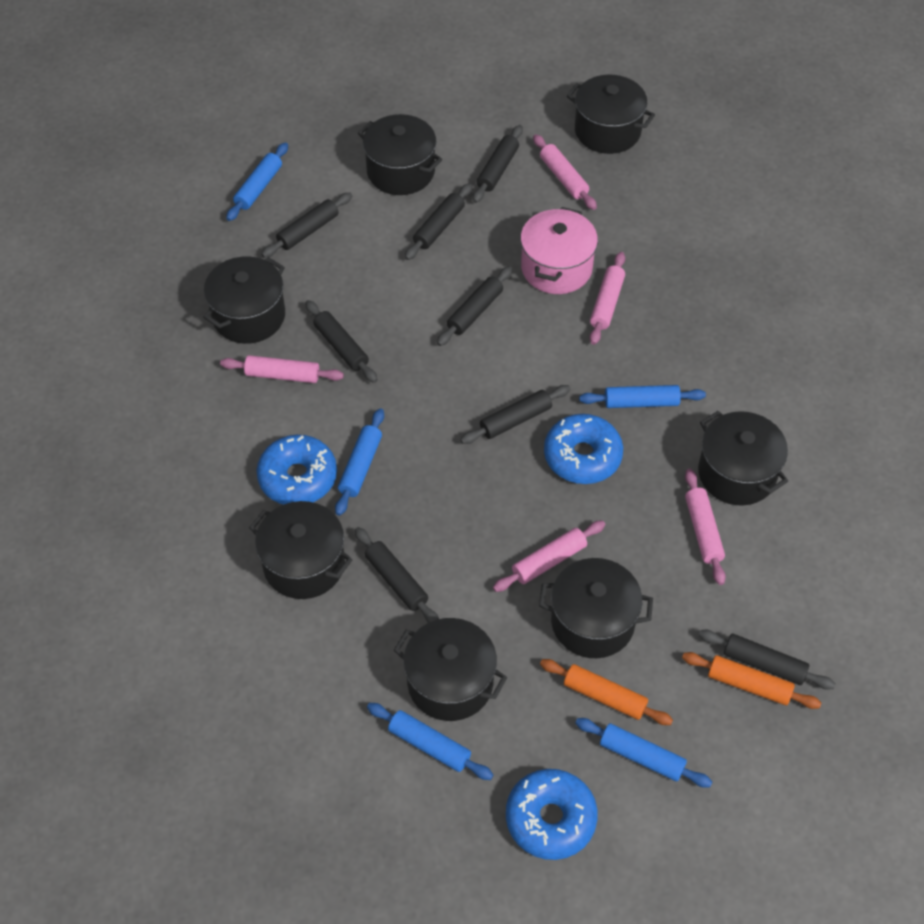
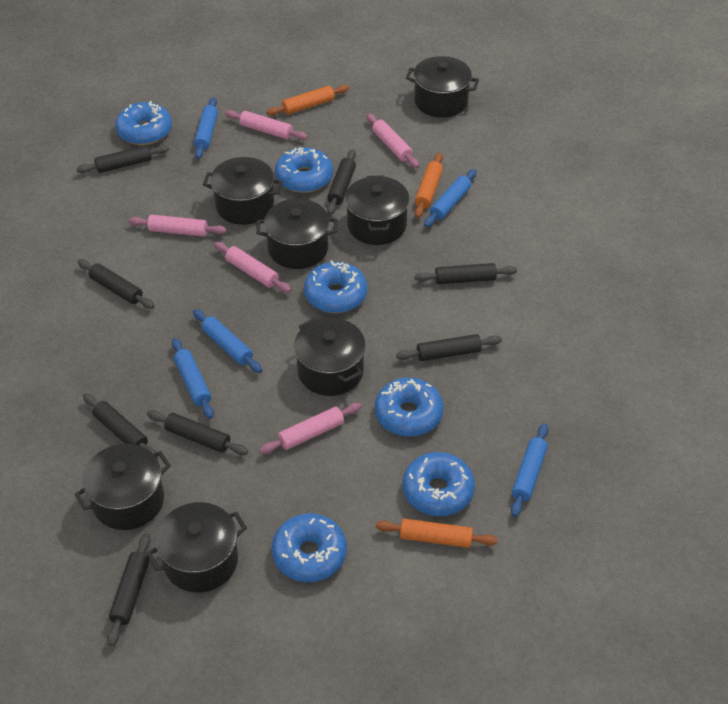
blue donut: 3 -> 6
orange rolling pin: 2 -> 3
pink pot: 1 -> 0

